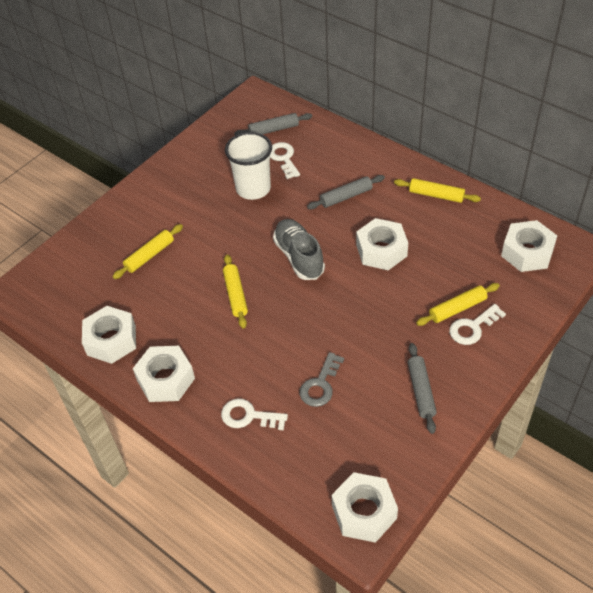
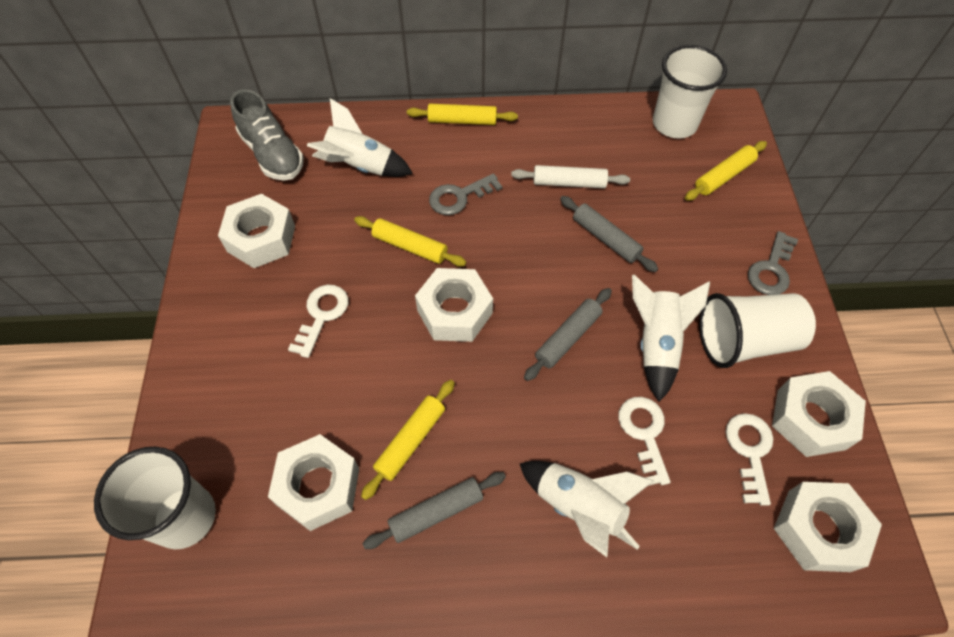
grey key: 1 -> 2
white cup: 1 -> 3
white rocket: 0 -> 3
white rolling pin: 0 -> 1

